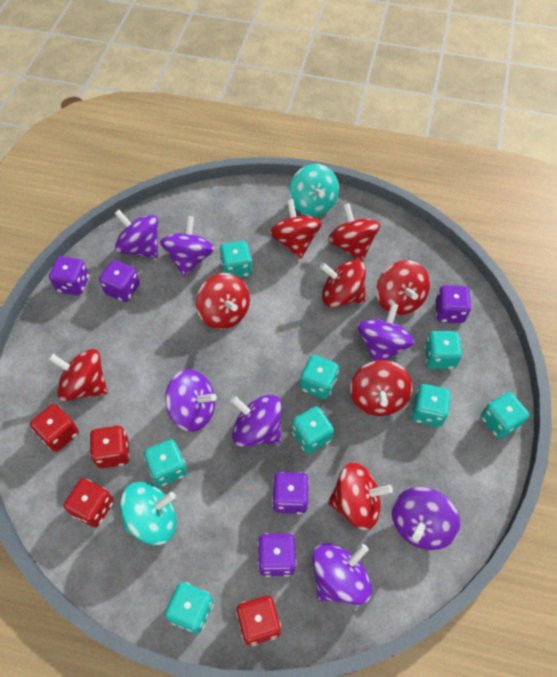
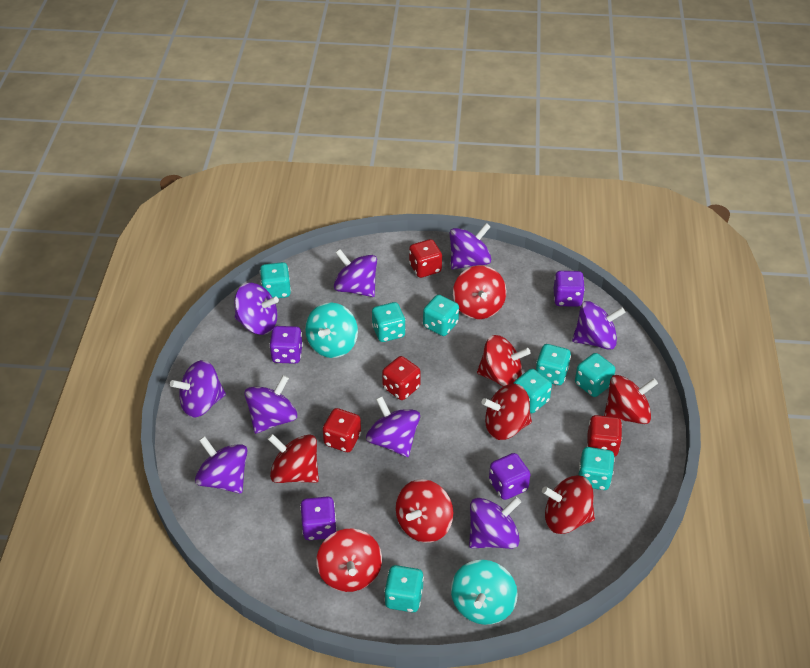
purple dice: 5 -> 4
purple spinning top: 7 -> 9

